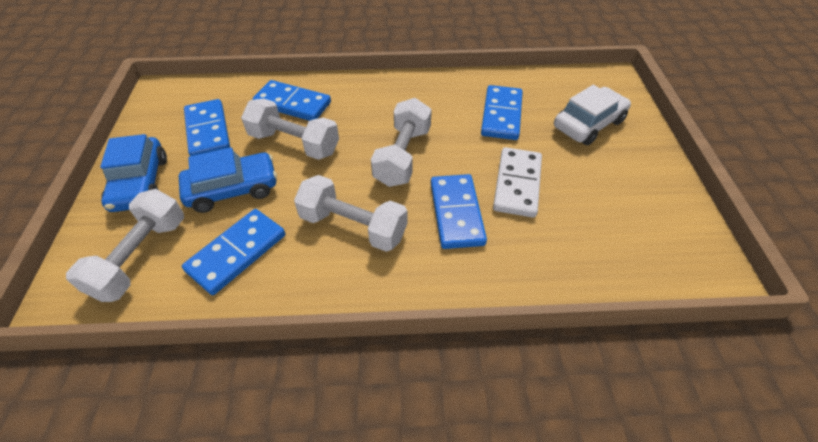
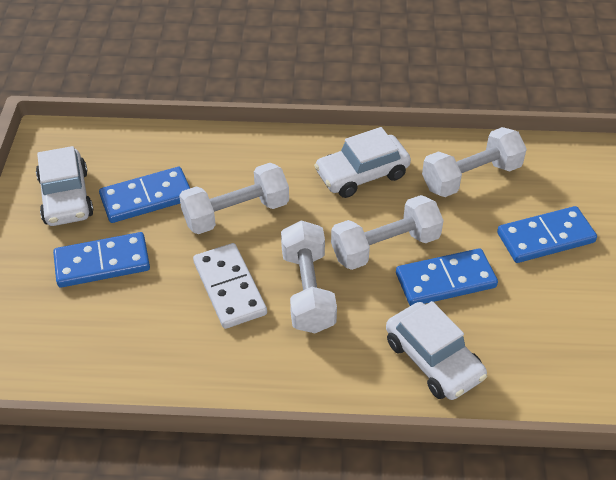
blue car: 2 -> 0
blue domino: 5 -> 4
white car: 1 -> 3

